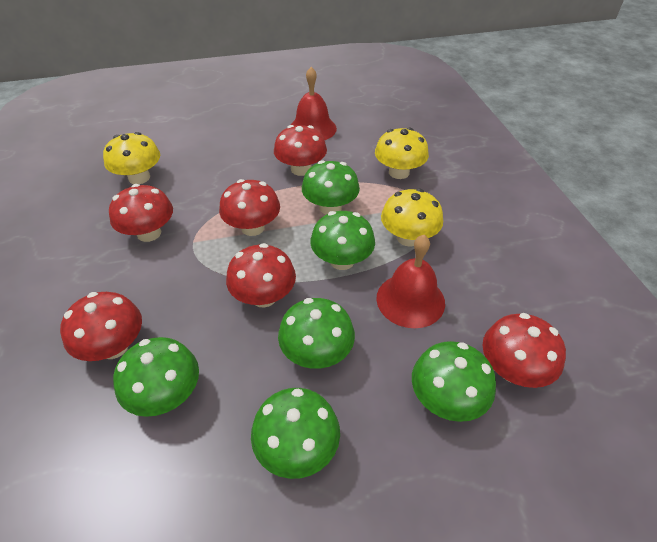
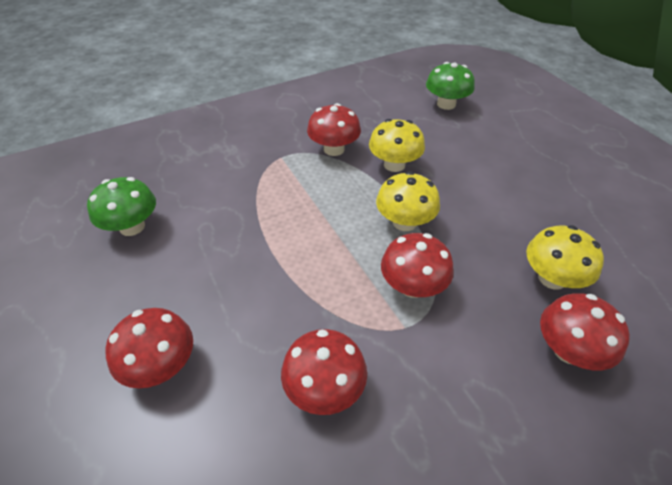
green mushroom: 6 -> 2
red bell: 2 -> 0
red mushroom: 6 -> 5

